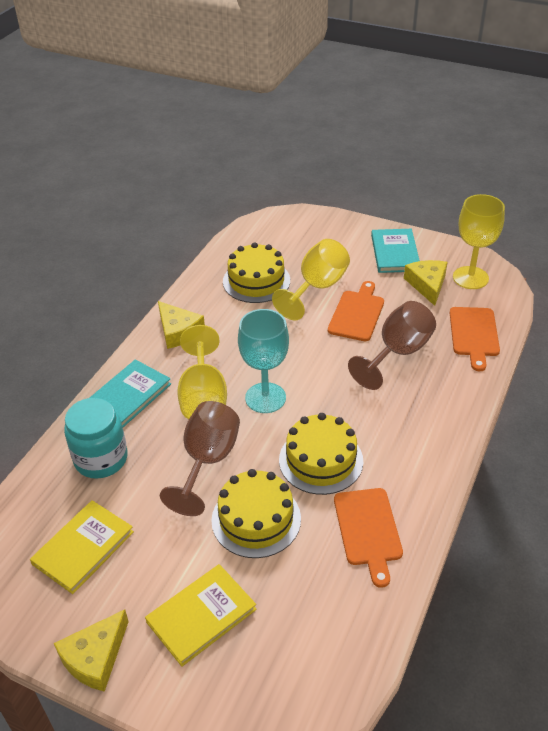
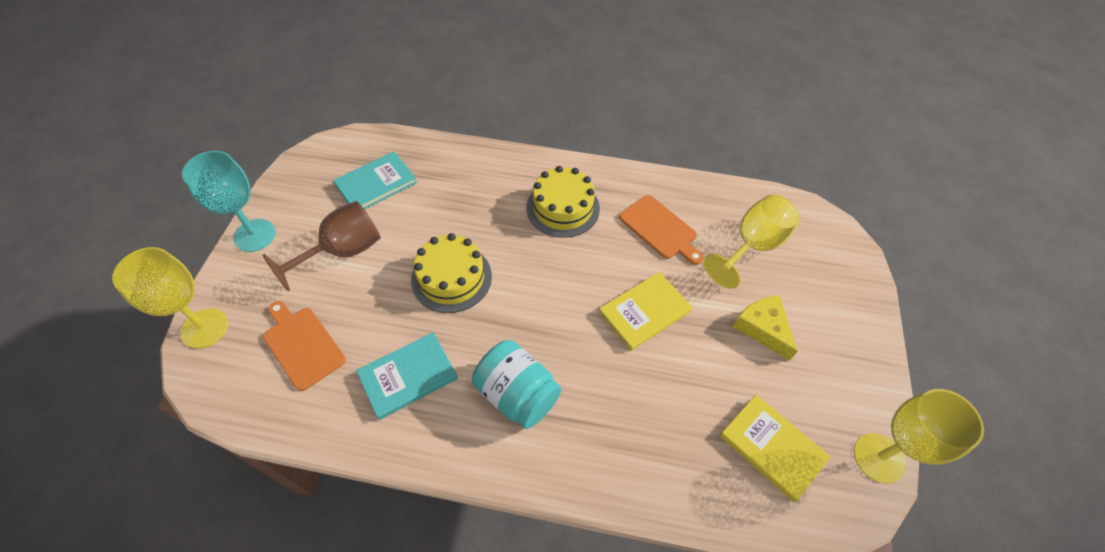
brown goblet: 2 -> 1
orange cutting board: 3 -> 2
yellow cake: 3 -> 2
yellow cheese: 3 -> 1

